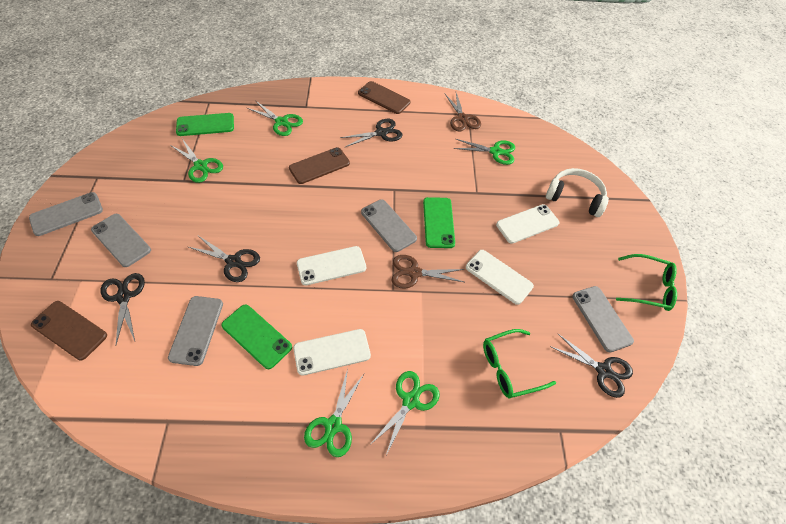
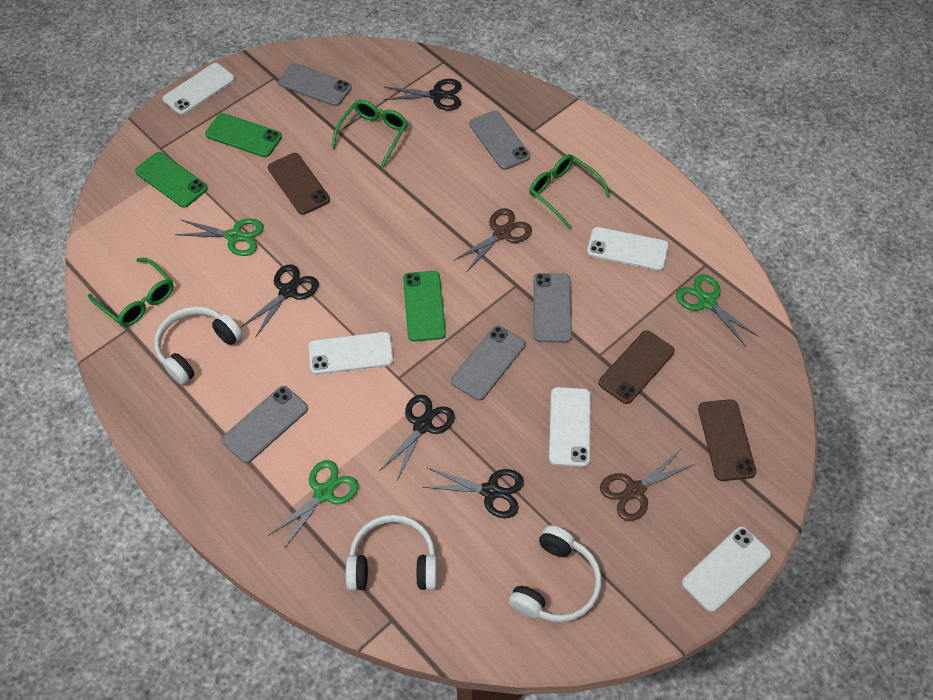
green glasses: 2 -> 3
green scissors: 5 -> 3
white headphones: 1 -> 3
white phone: 4 -> 5

